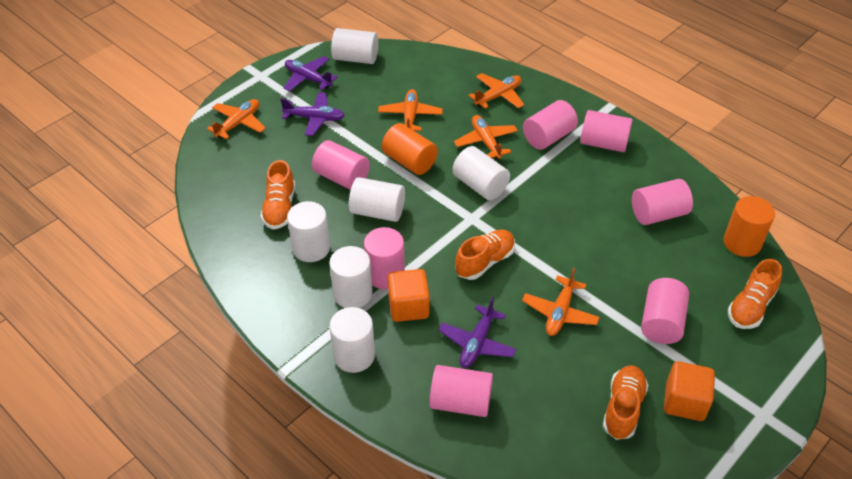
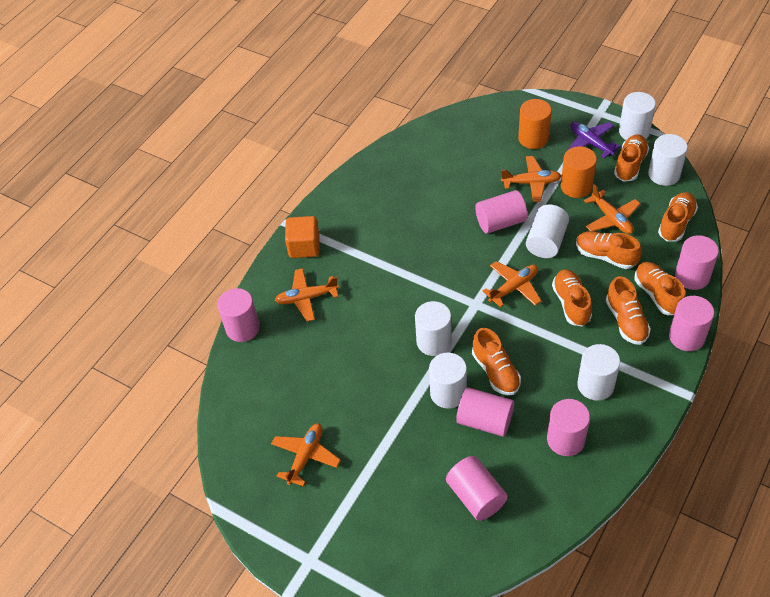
orange cube: 2 -> 1
orange shoe: 4 -> 7
purple plane: 3 -> 1

